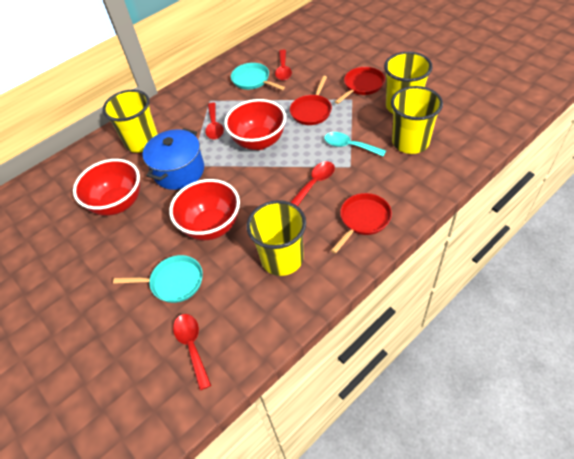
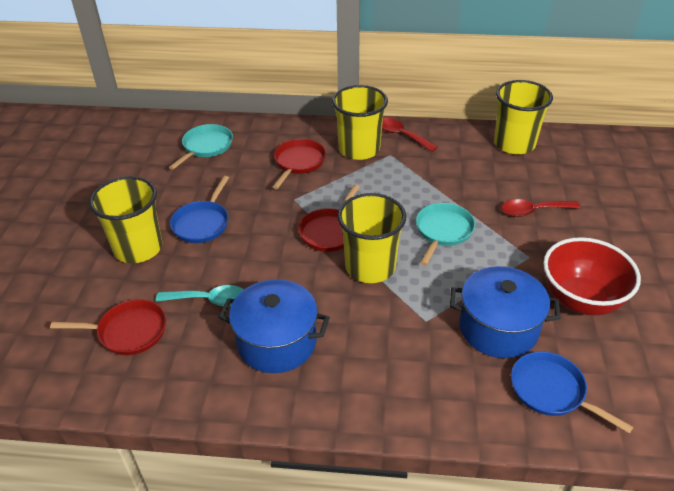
blue pan: 0 -> 2
blue pot: 1 -> 2
red bowl: 3 -> 1
red spoon: 4 -> 2

